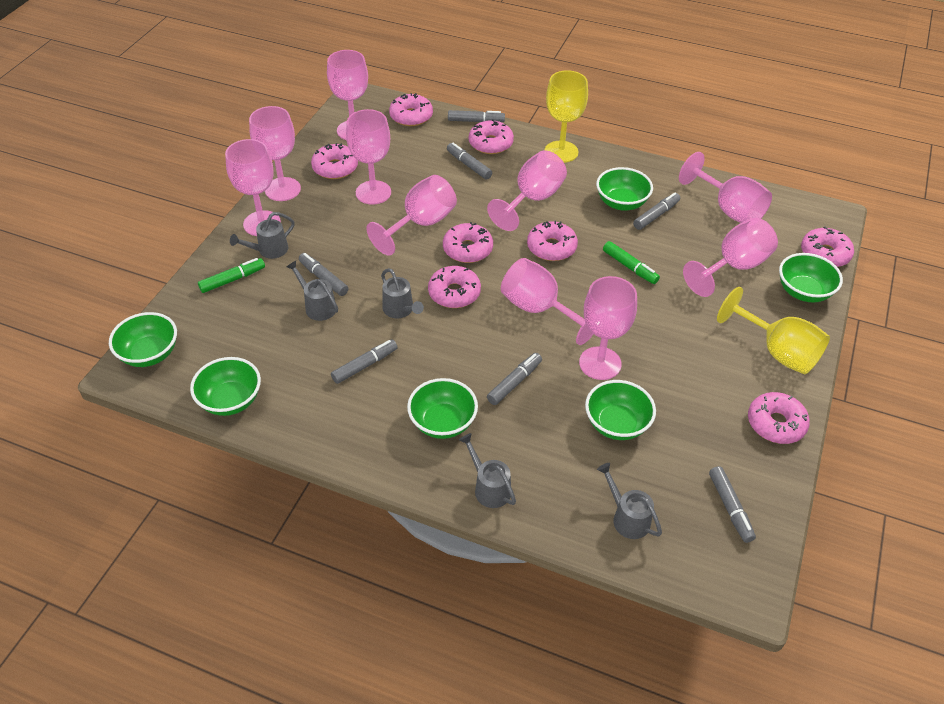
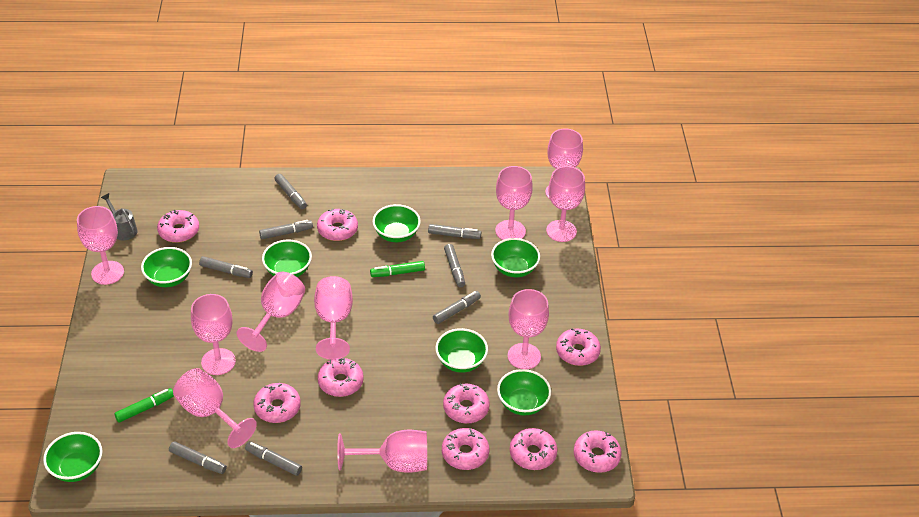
green bowl: 6 -> 7
grey marker: 7 -> 8
grey watering can: 5 -> 1
pink donut: 8 -> 9
yellow goblet: 2 -> 0

